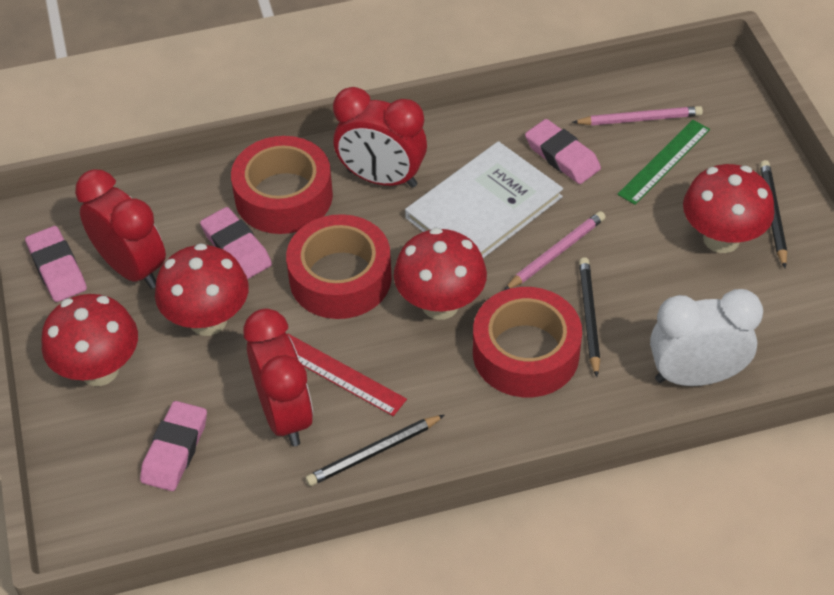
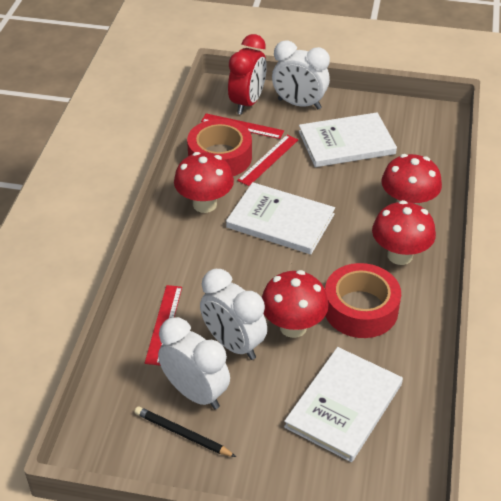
black pencil: 3 -> 1
green ruler: 1 -> 0
pink eraser: 4 -> 0
pink pencil: 2 -> 0
red clock: 3 -> 1
red ruler: 1 -> 3
red tape: 3 -> 2
white book: 1 -> 3
white clock: 1 -> 3

